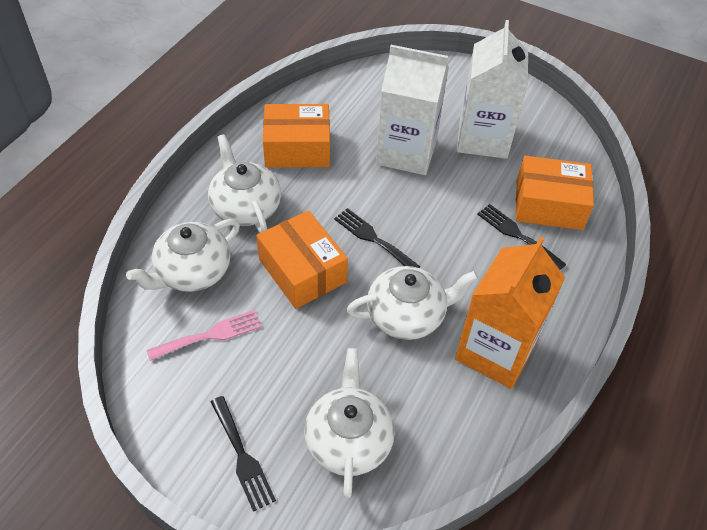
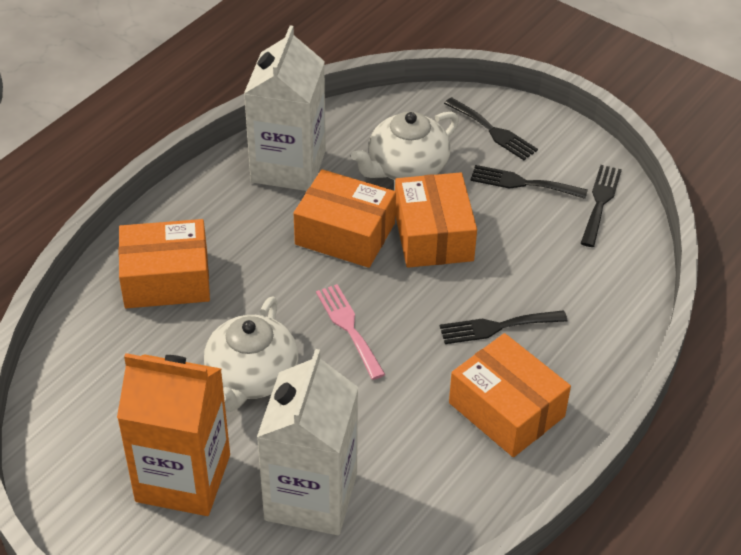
black fork: 3 -> 4
orange box: 3 -> 4
white teapot: 4 -> 2

